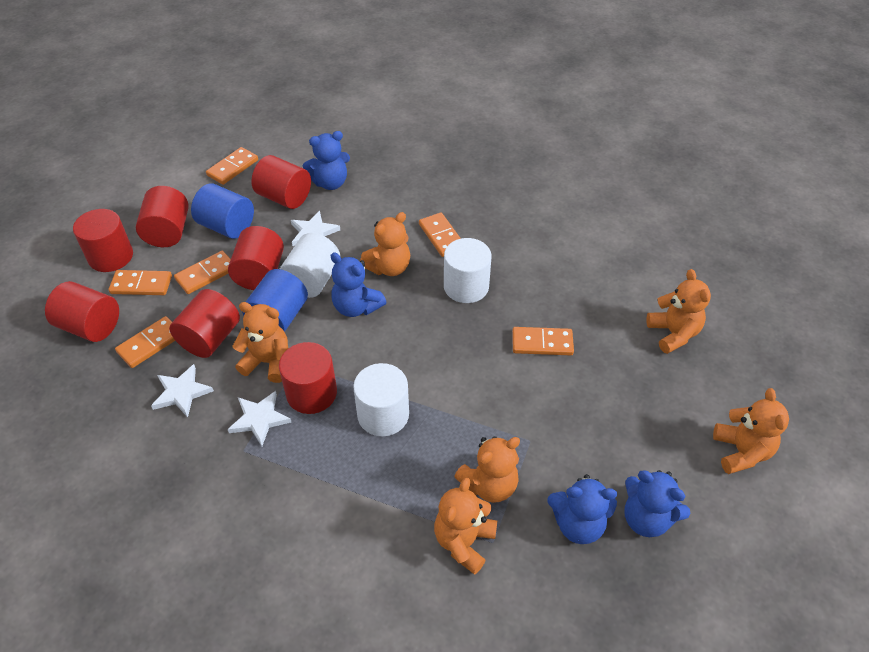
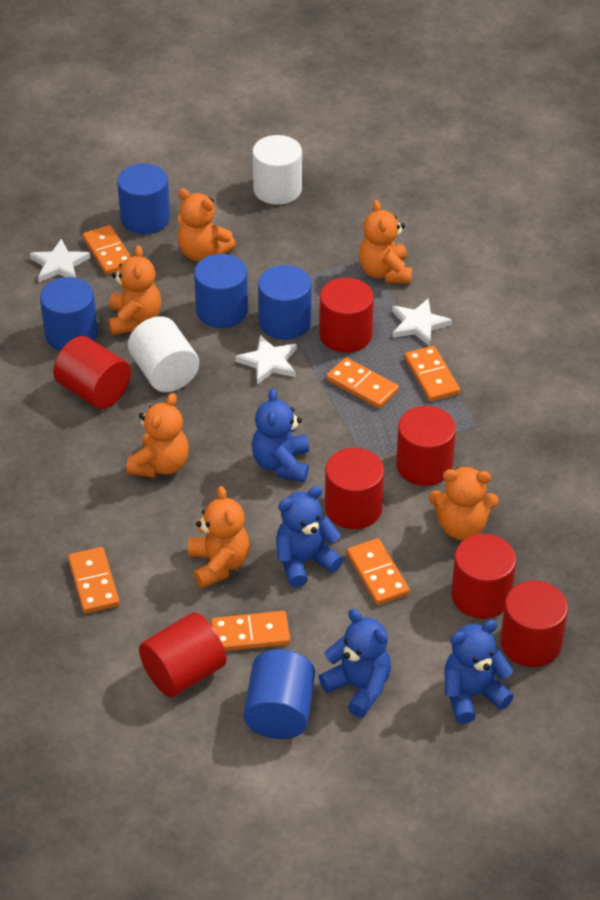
blue cylinder: 2 -> 5
white cylinder: 3 -> 2

